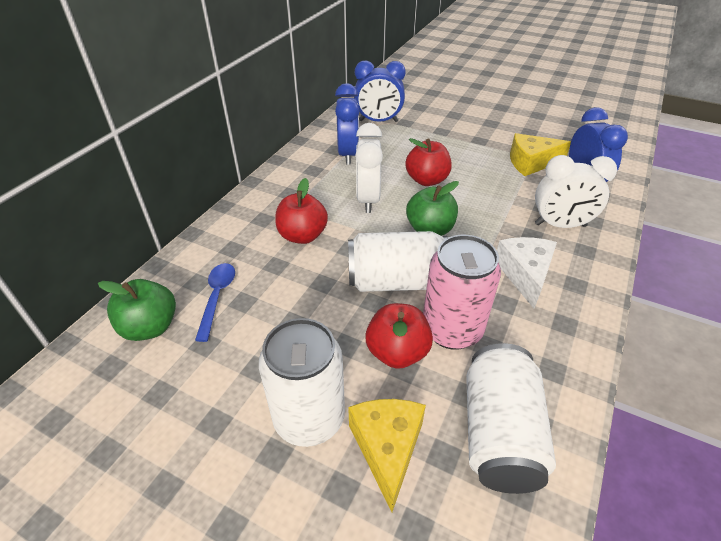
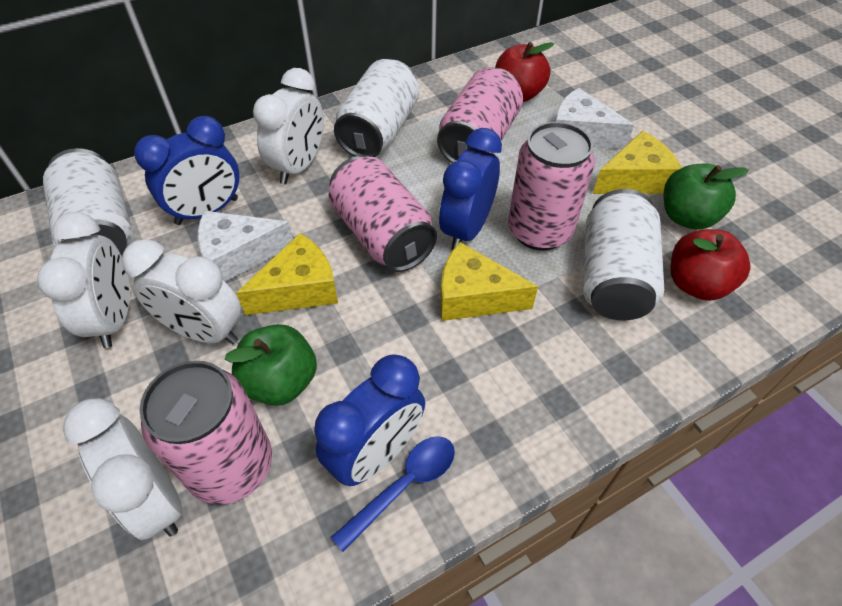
pink can: 1 -> 4
red apple: 3 -> 2
white cheese: 1 -> 2
white clock: 2 -> 4
yellow cheese: 2 -> 3

